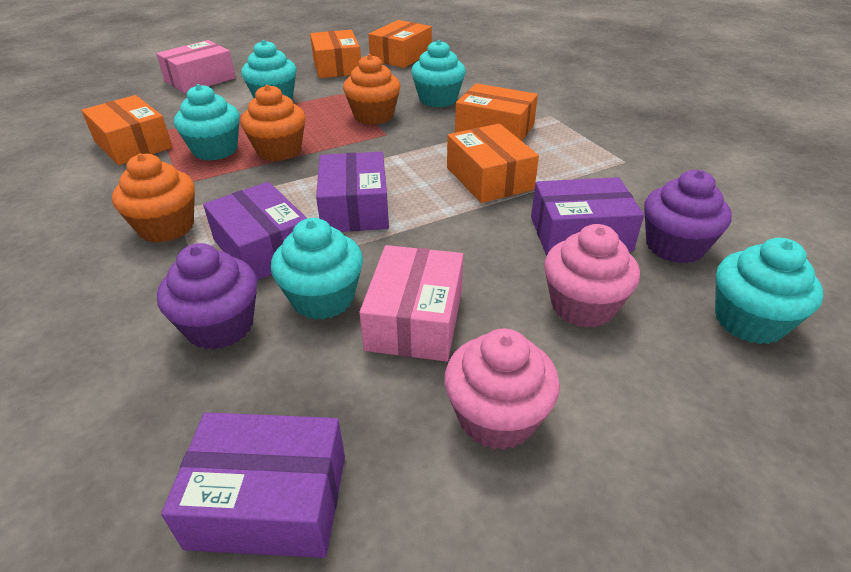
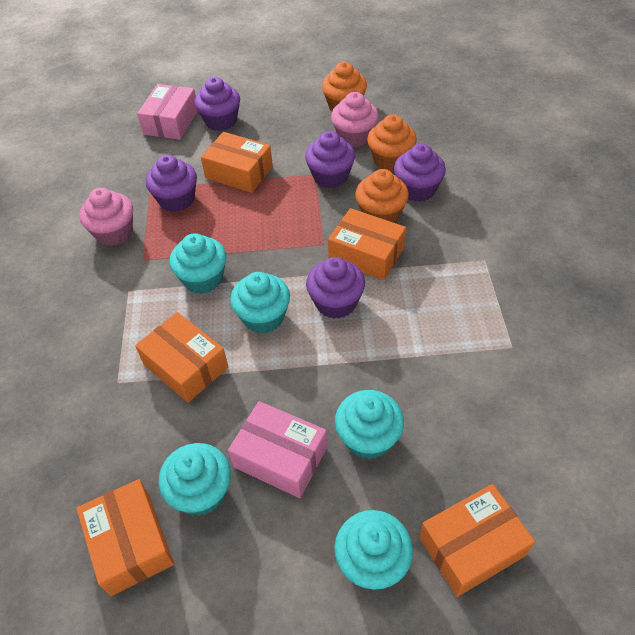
purple box: 4 -> 0
purple cupcake: 2 -> 5

